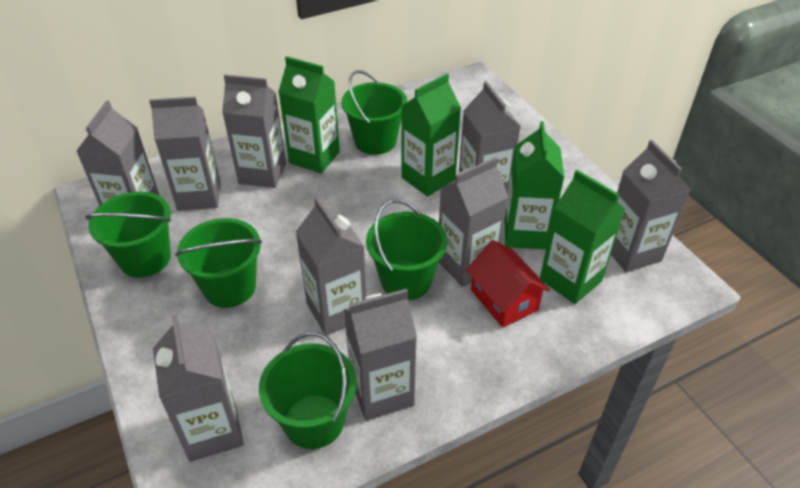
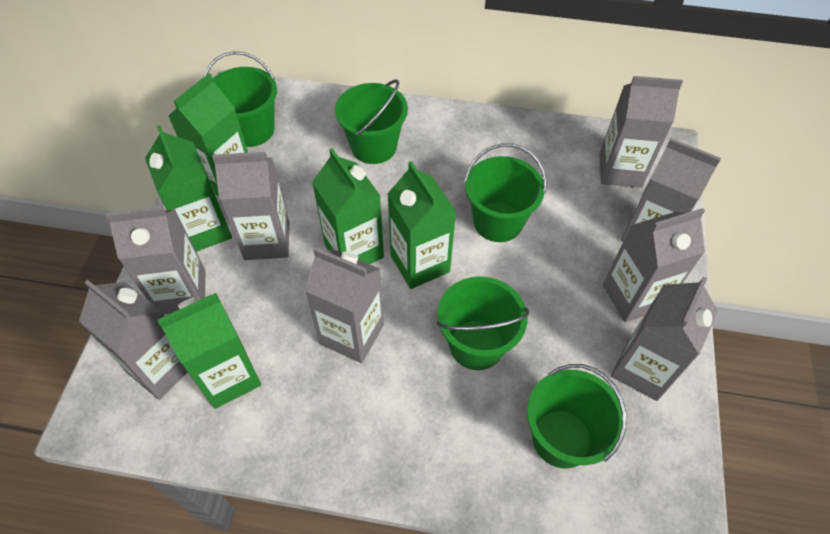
green carton: 4 -> 5
grey carton: 9 -> 8
red house: 1 -> 0

